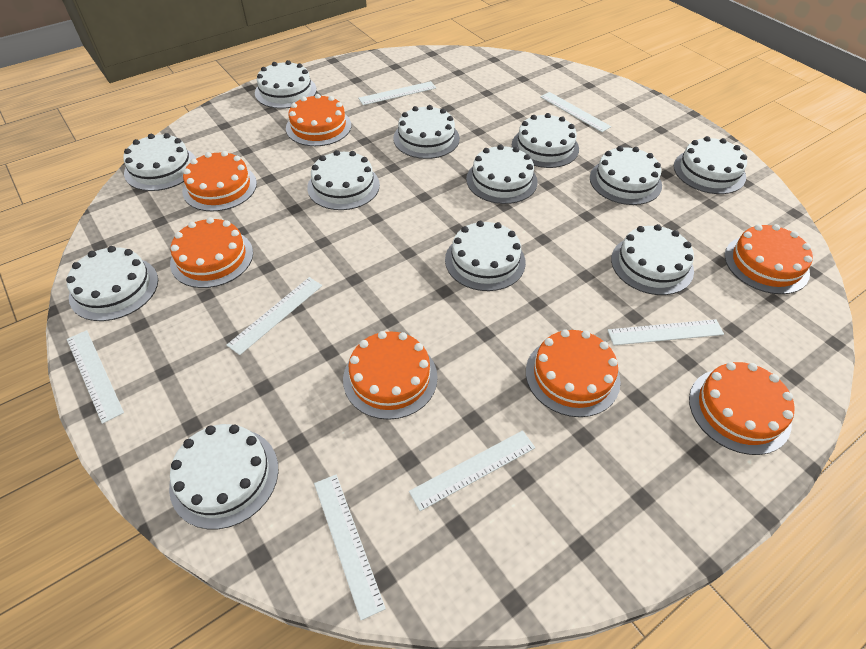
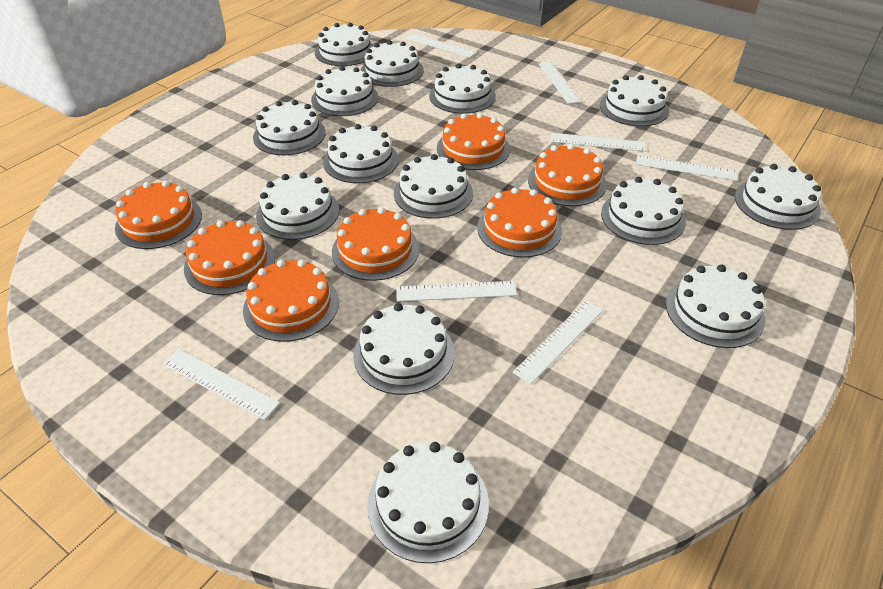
white cake: 12 -> 14

